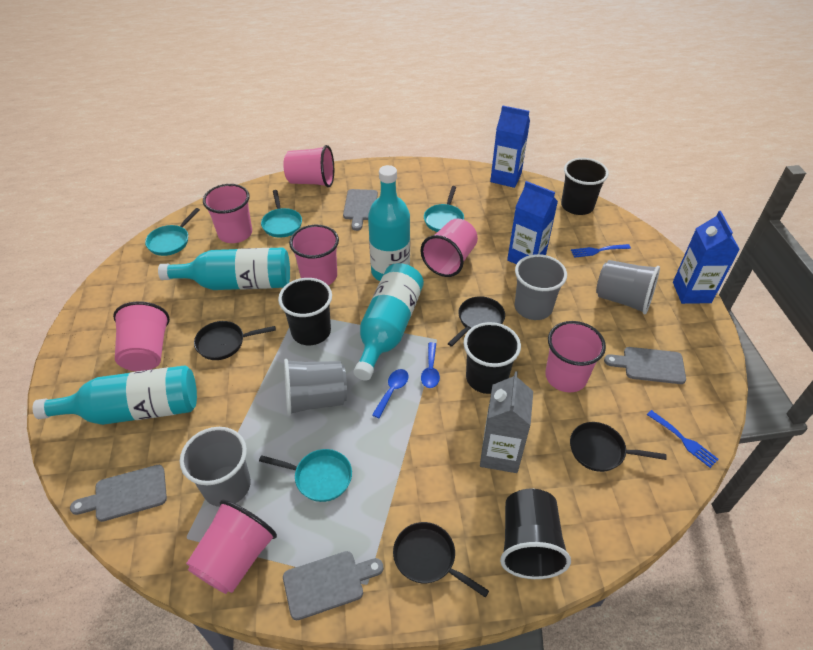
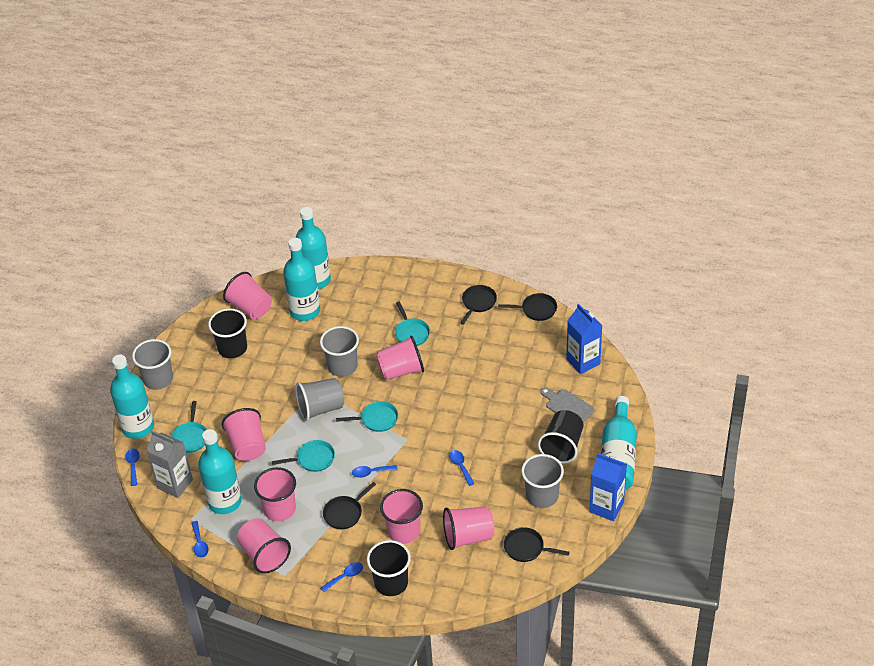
black cup: 4 -> 3
blue carton: 3 -> 2
blue fork: 2 -> 0
blue spoon: 2 -> 5
grey cutting board: 4 -> 1
turquoise bottle: 4 -> 5

